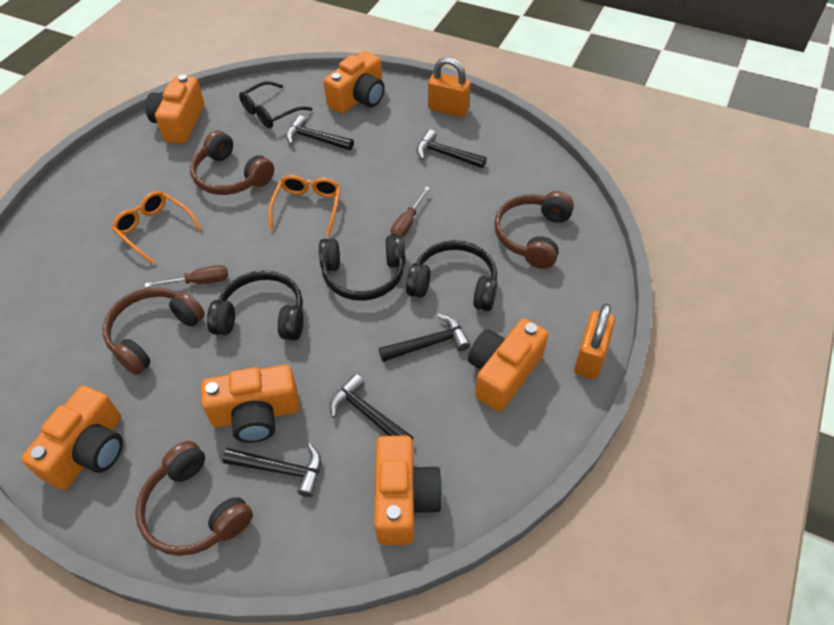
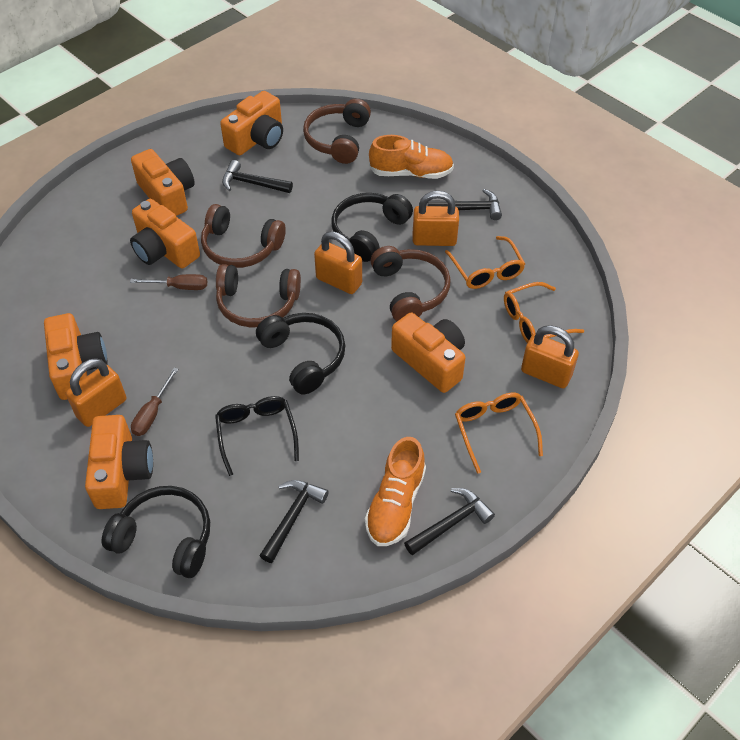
black hammer: 5 -> 4
orange glasses: 2 -> 3
orange padlock: 2 -> 4
orange shoe: 0 -> 2

